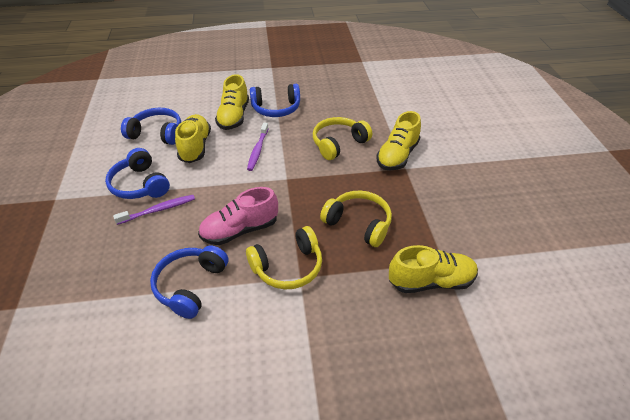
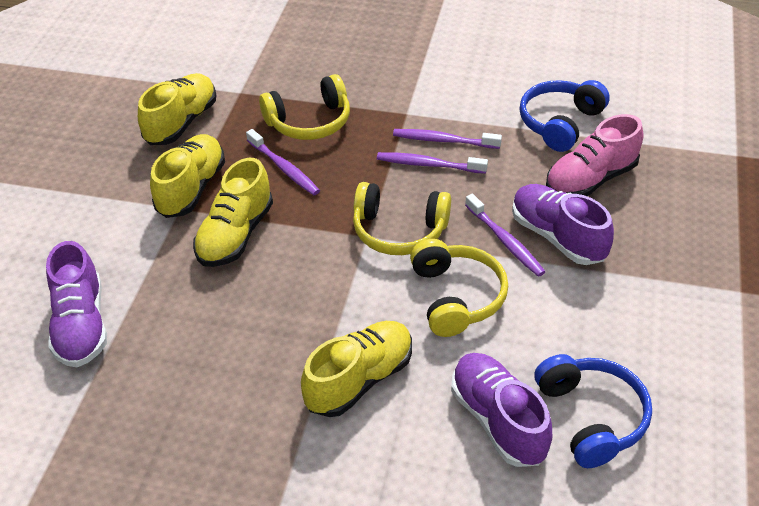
blue headphones: 4 -> 2
purple shoe: 0 -> 3
purple toothbrush: 2 -> 4

